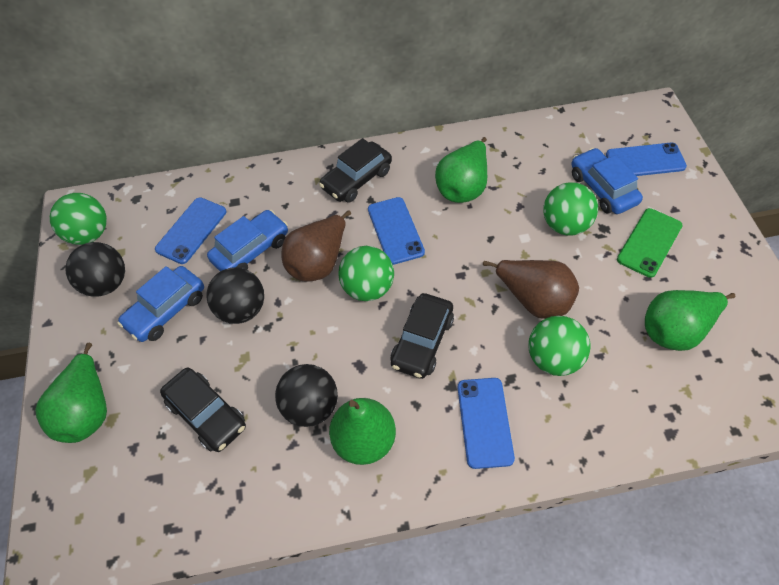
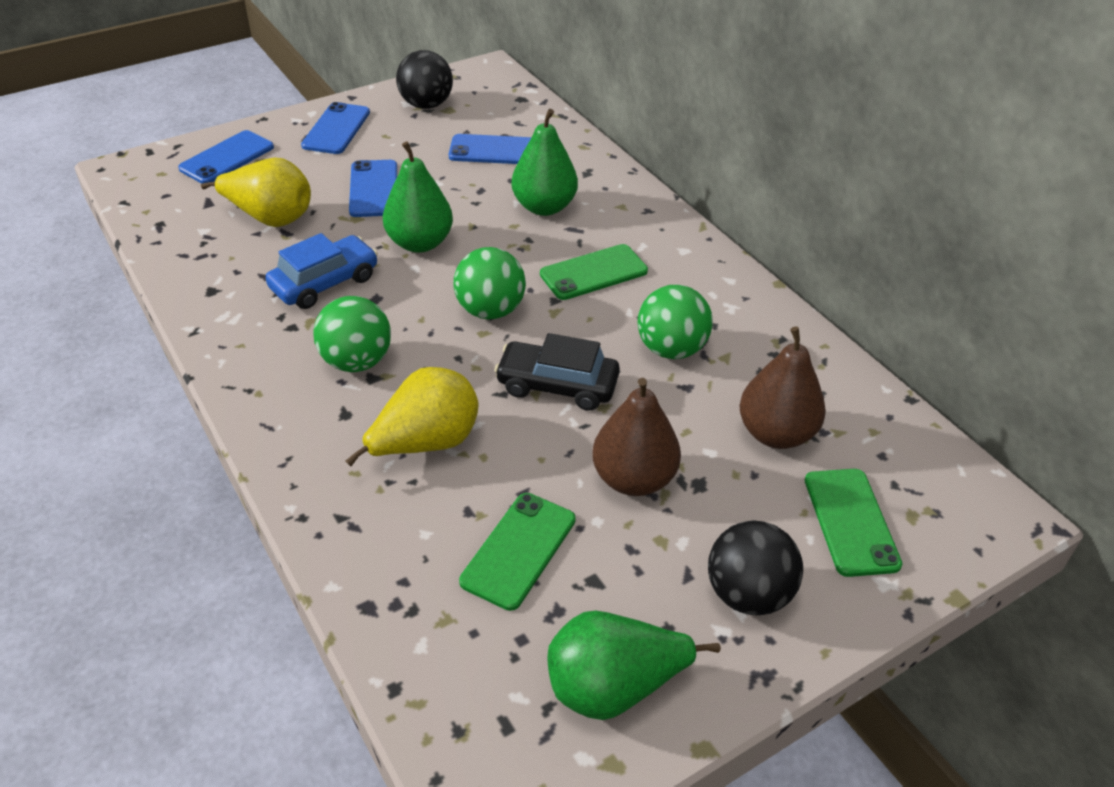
black ball: 3 -> 2
black car: 3 -> 1
blue car: 3 -> 1
green ball: 4 -> 3
green pear: 4 -> 3
green phone: 1 -> 3
yellow pear: 0 -> 2

